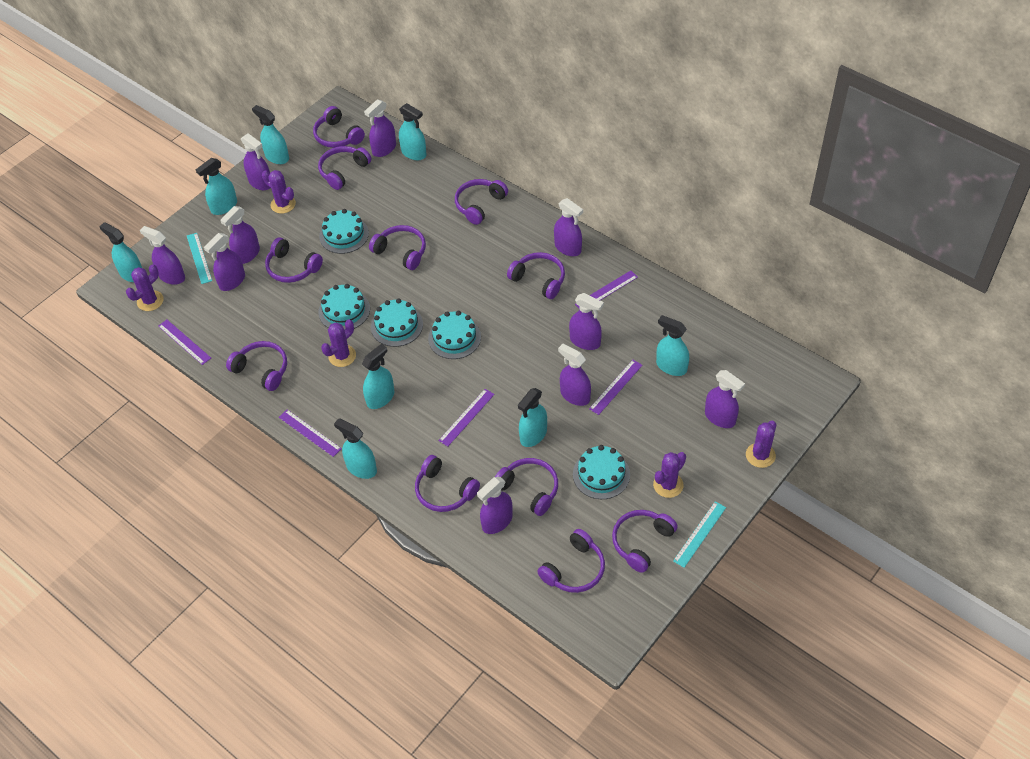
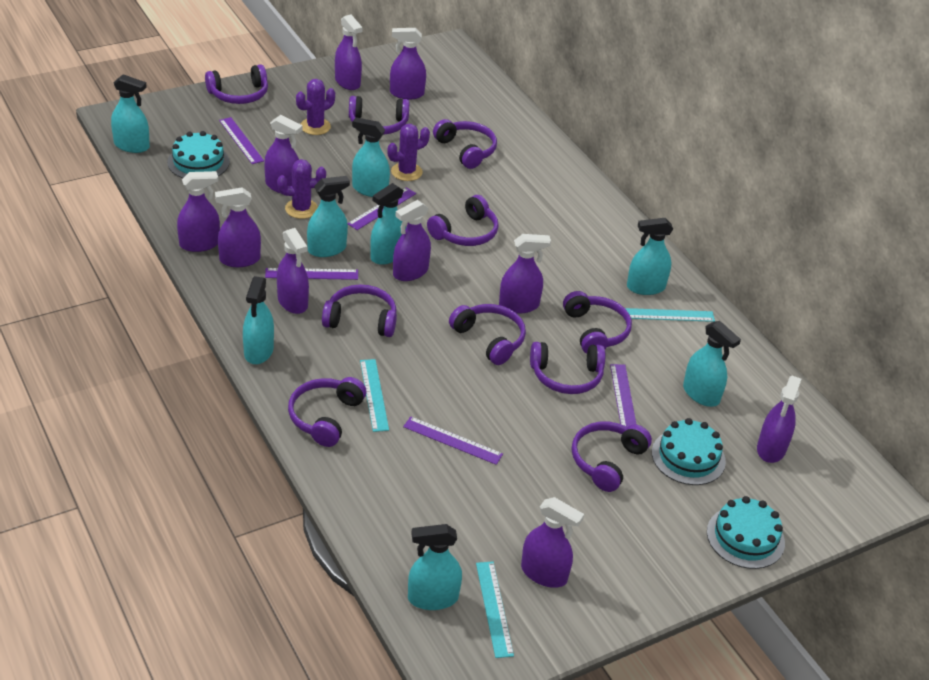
purple cactus: 5 -> 3
purple headphones: 11 -> 10
turquoise cake: 5 -> 3
turquoise ruler: 2 -> 3

